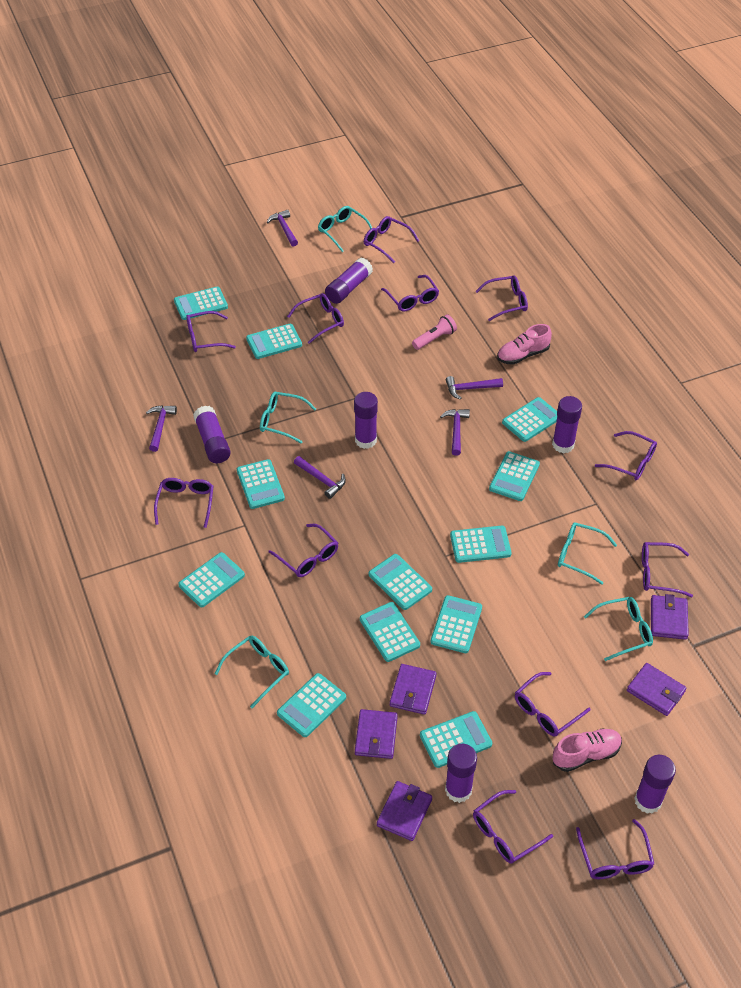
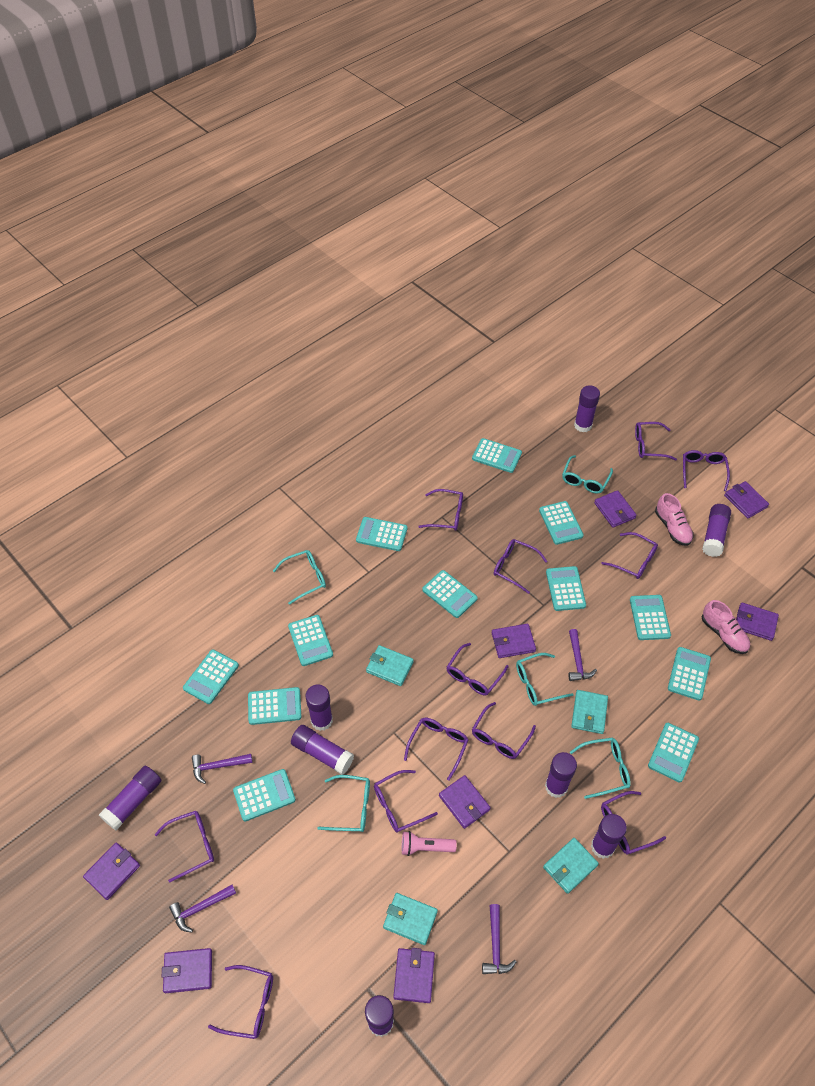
purple glue stick: 6 -> 8
purple hammer: 5 -> 4
purple wallet: 5 -> 8
turquoise wallet: 0 -> 4

